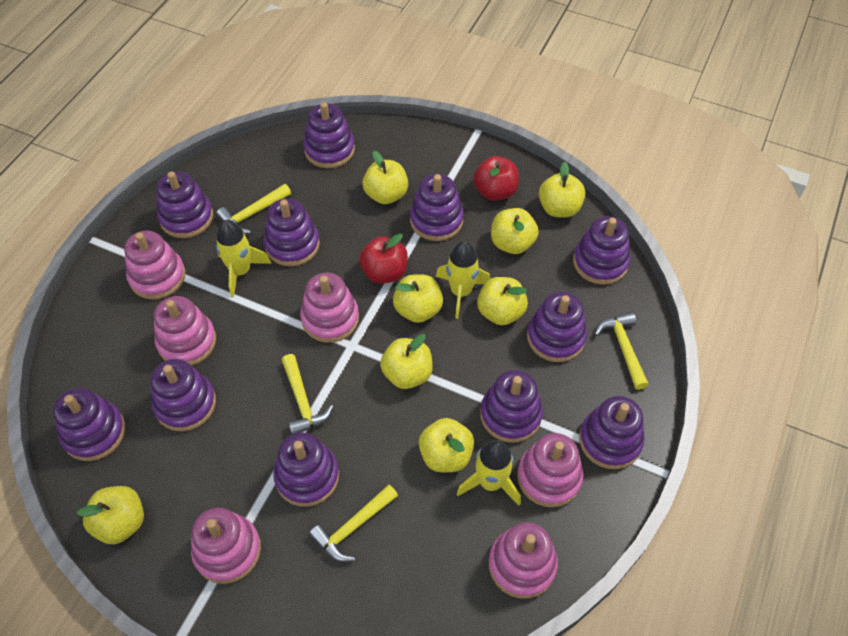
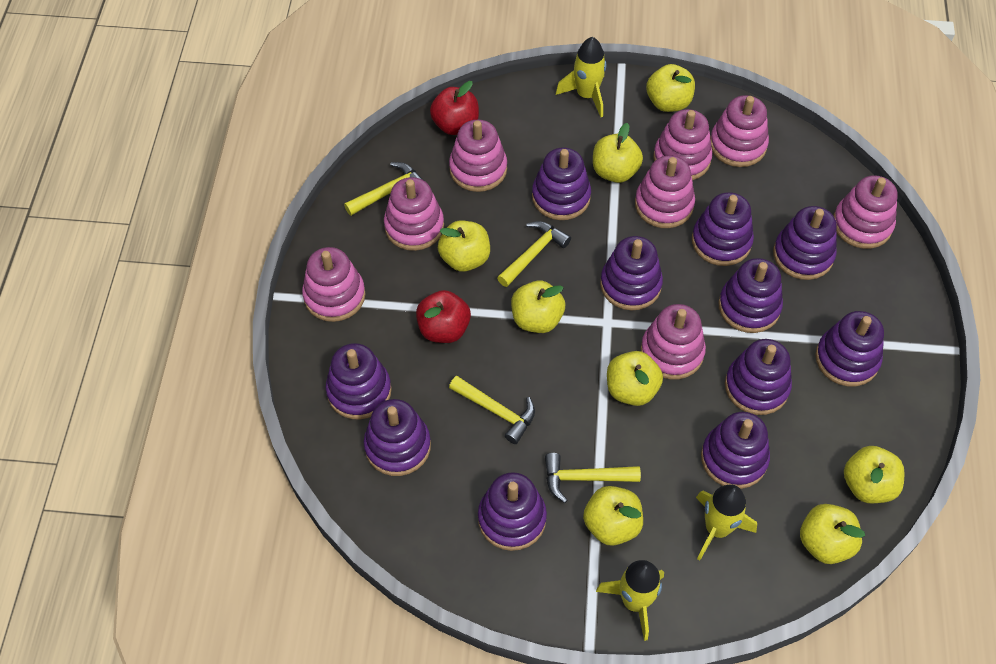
pink stacking toy: 6 -> 8

